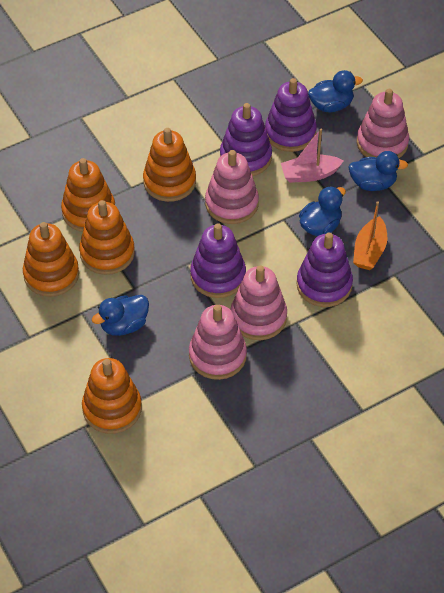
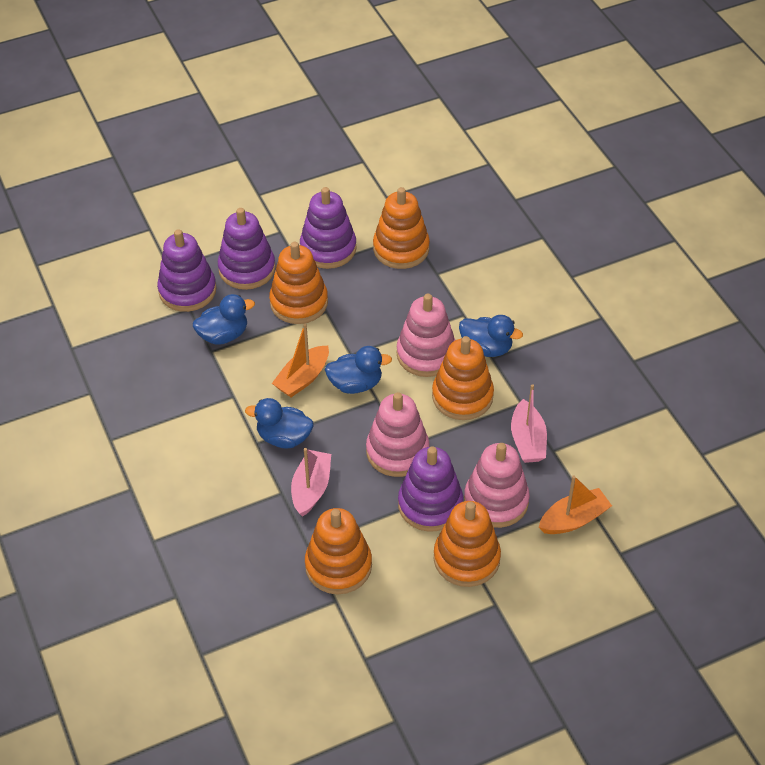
orange boat: 1 -> 2
pink boat: 1 -> 2
pink stacking toy: 4 -> 3

